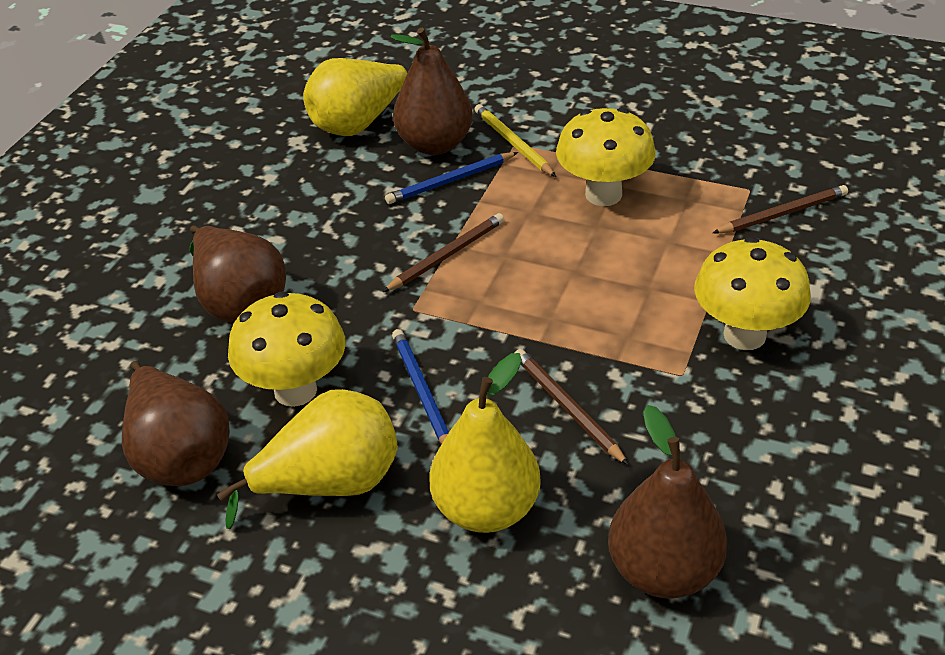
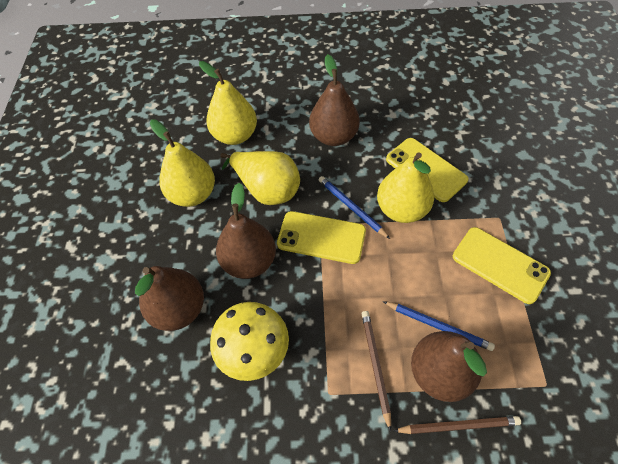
brown pencil: 3 -> 2
yellow mushroom: 3 -> 1
yellow pear: 3 -> 4
yellow pencil: 1 -> 0
yellow phone: 0 -> 3

